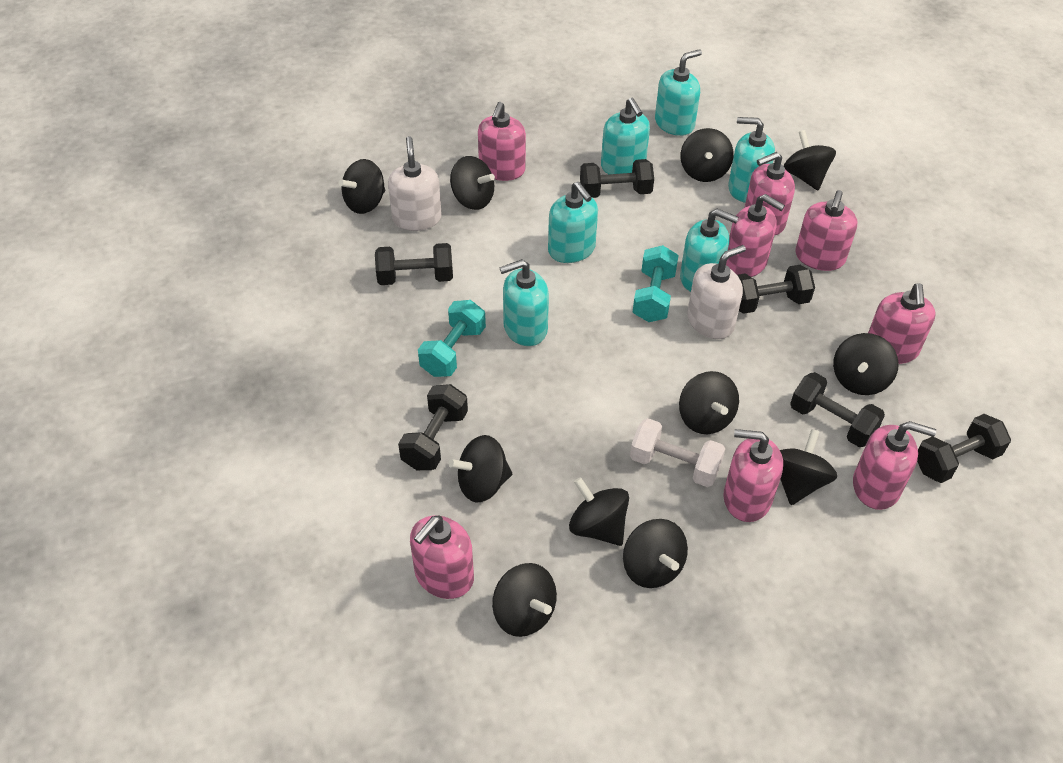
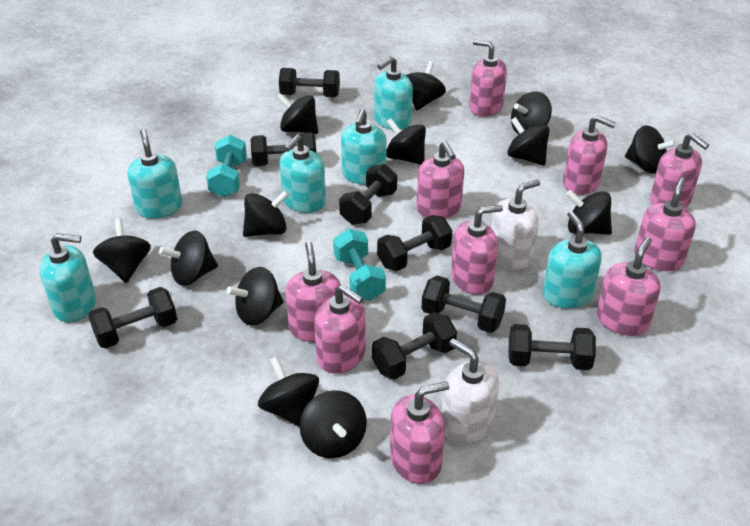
black dumbbell: 6 -> 8
black spinning top: 11 -> 13
pink soap dispenser: 8 -> 10
white dumbbell: 1 -> 0

